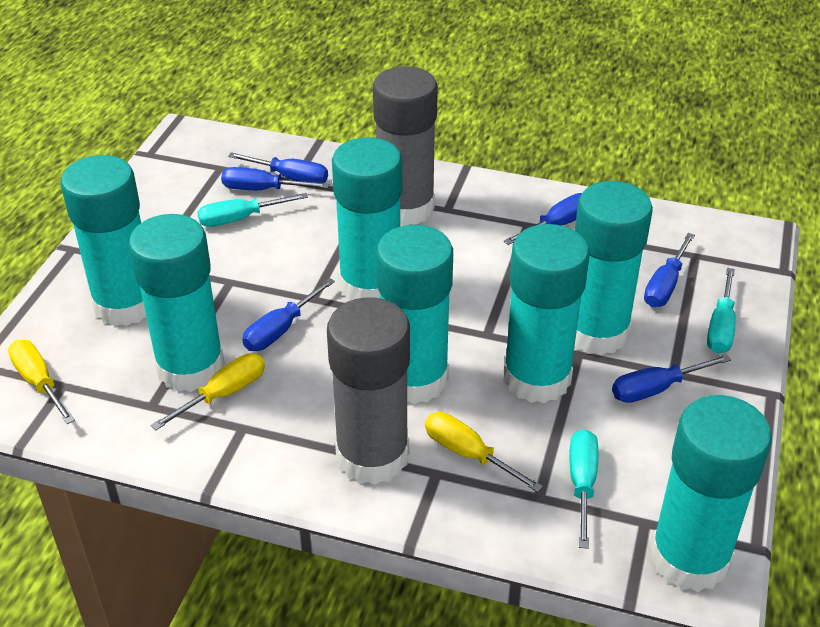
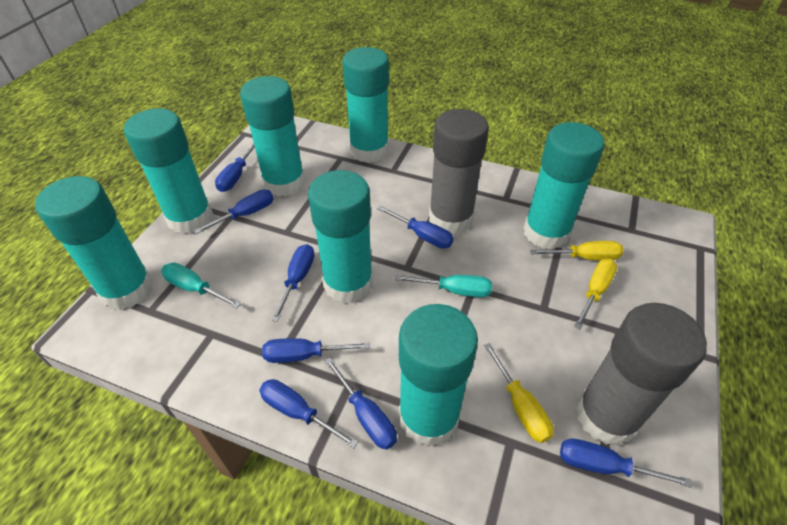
blue screwdriver: 6 -> 8
turquoise screwdriver: 3 -> 2

